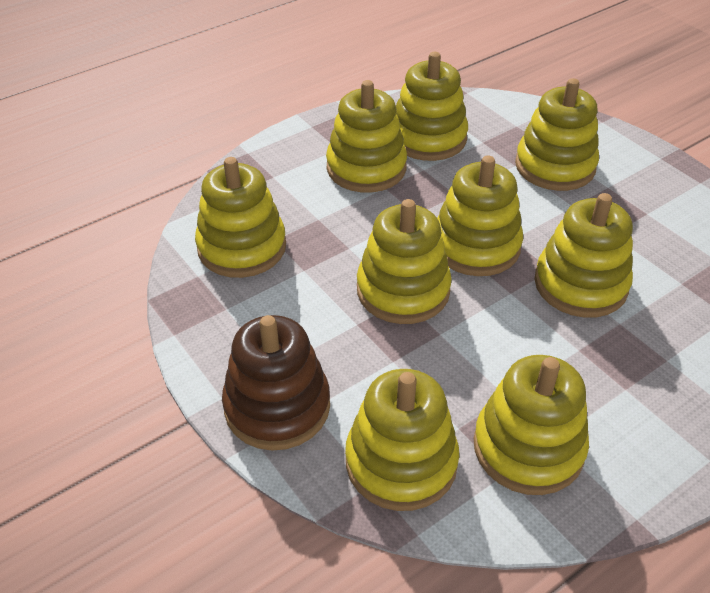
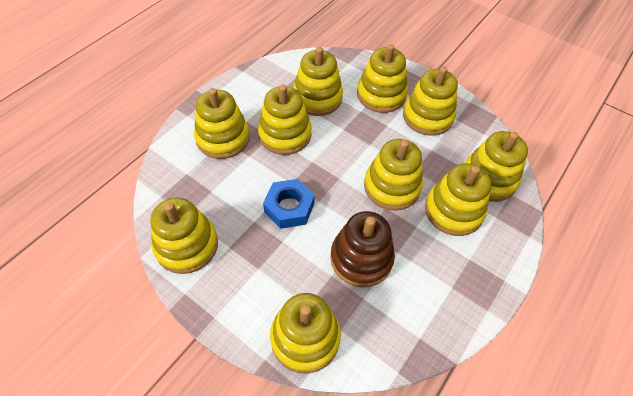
blue nut: 0 -> 1
yellow stacking toy: 9 -> 10

